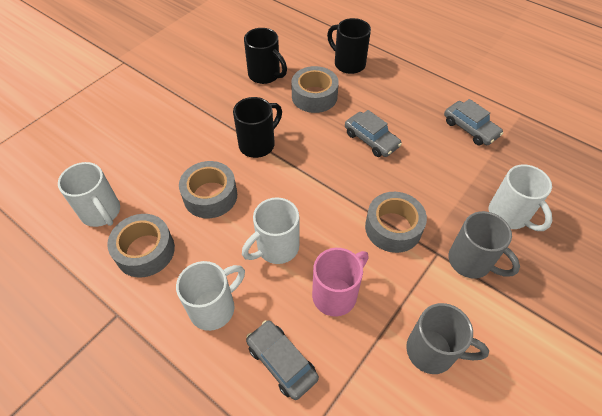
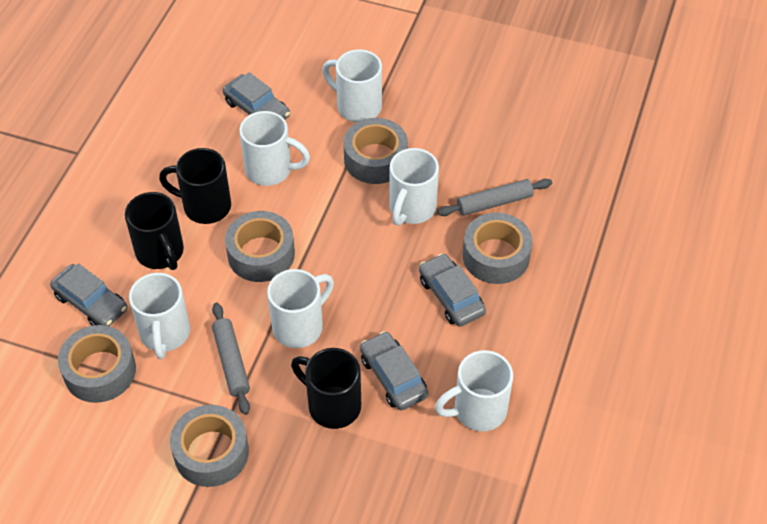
grey car: 3 -> 4
grey mug: 2 -> 0
grey rolling pin: 0 -> 2
grey tape: 4 -> 5
pink mug: 1 -> 0
white mug: 4 -> 6

